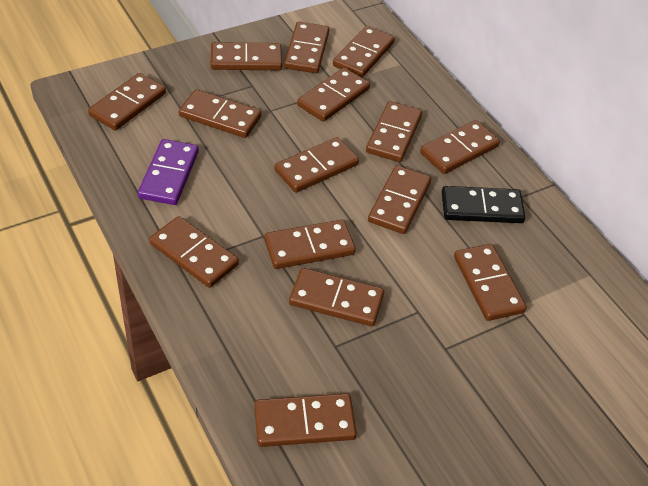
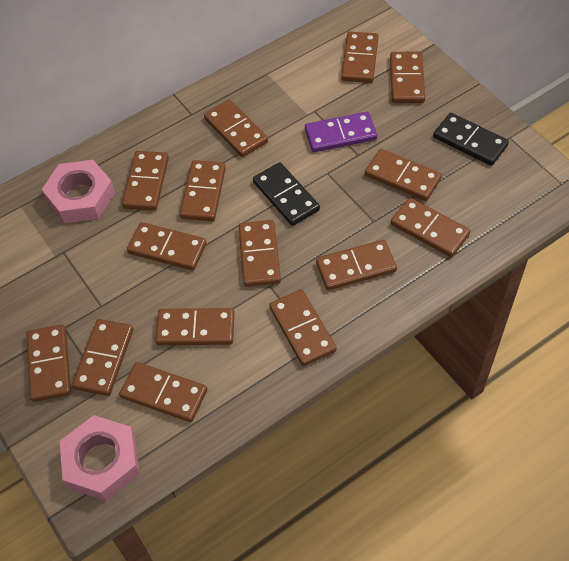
black domino: 1 -> 2
pink nut: 0 -> 2

